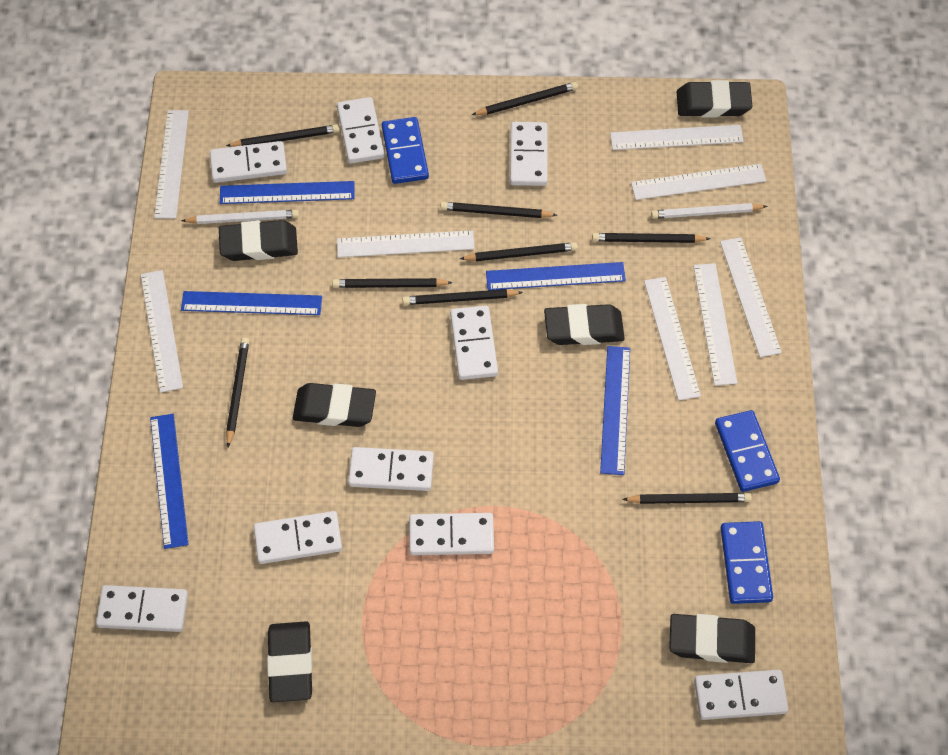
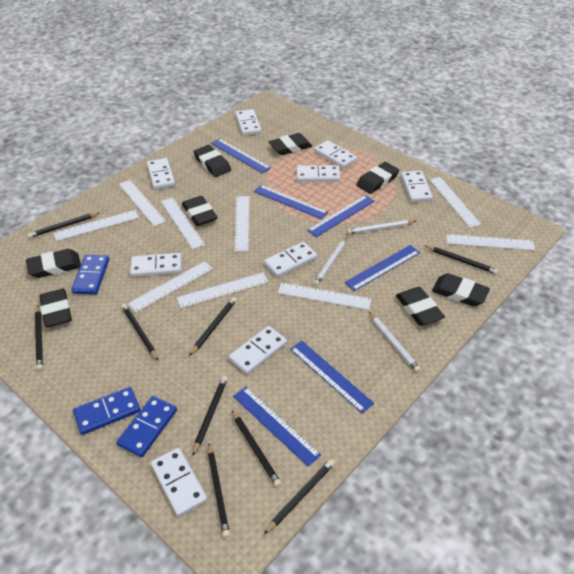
black eraser: 6 -> 8
blue ruler: 5 -> 6
white pencil: 2 -> 3
white ruler: 8 -> 9

